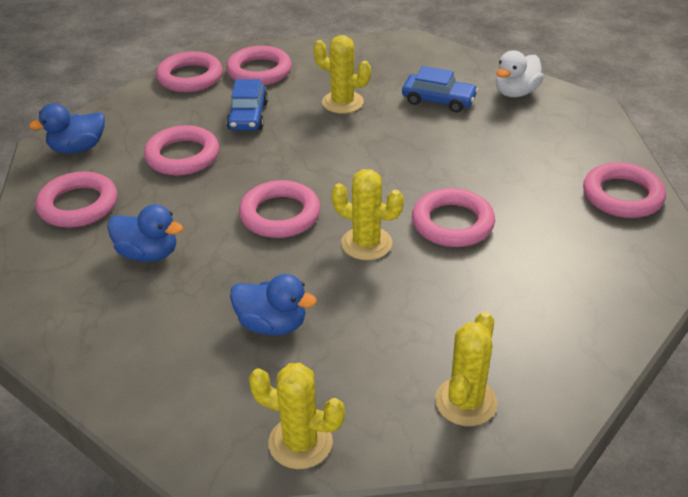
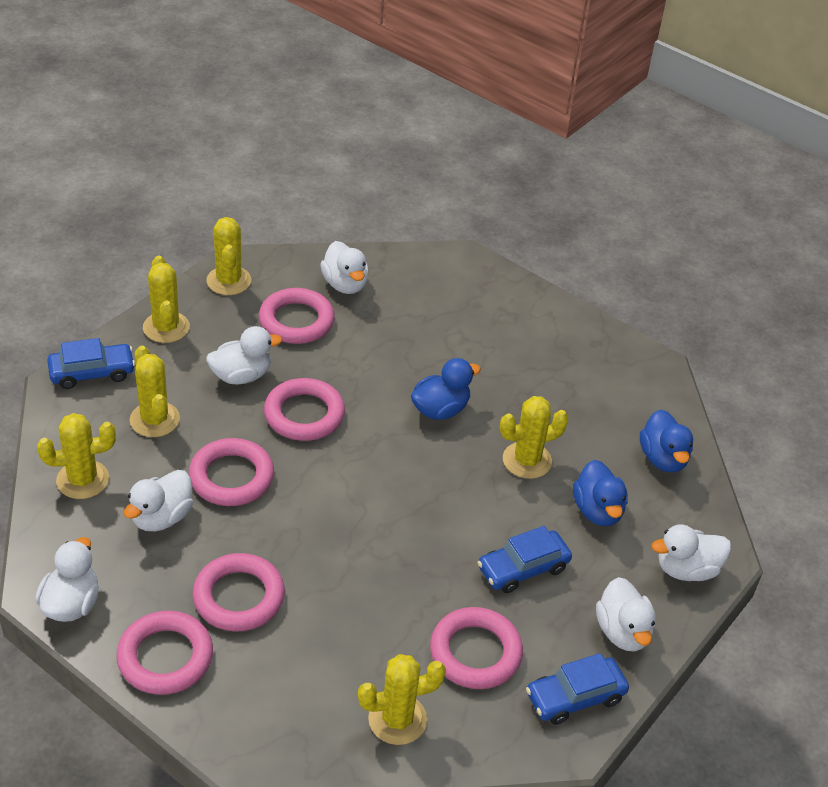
blue car: 2 -> 3
pink ring: 7 -> 6
white duck: 1 -> 6
yellow cactus: 4 -> 6

